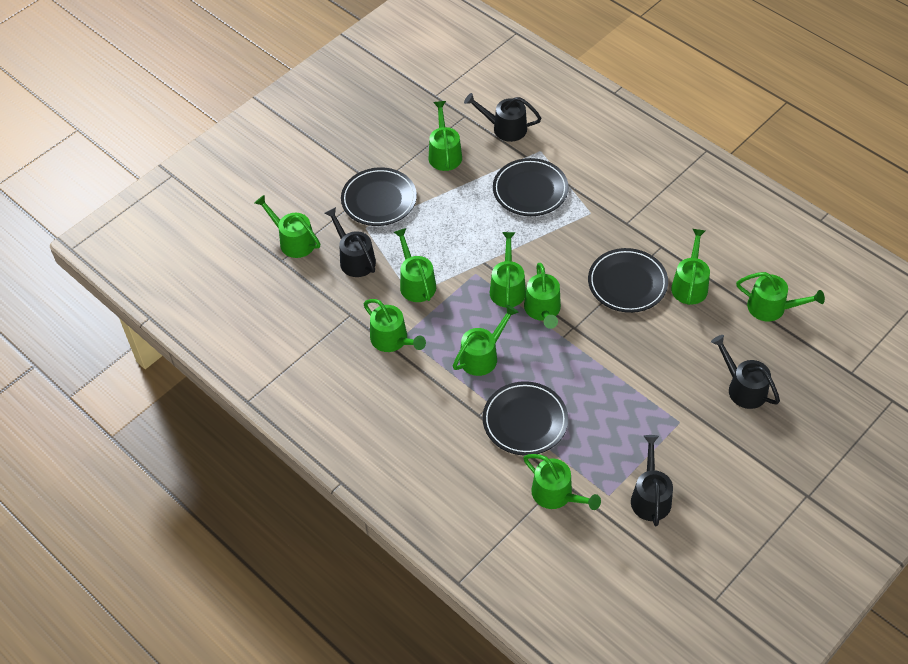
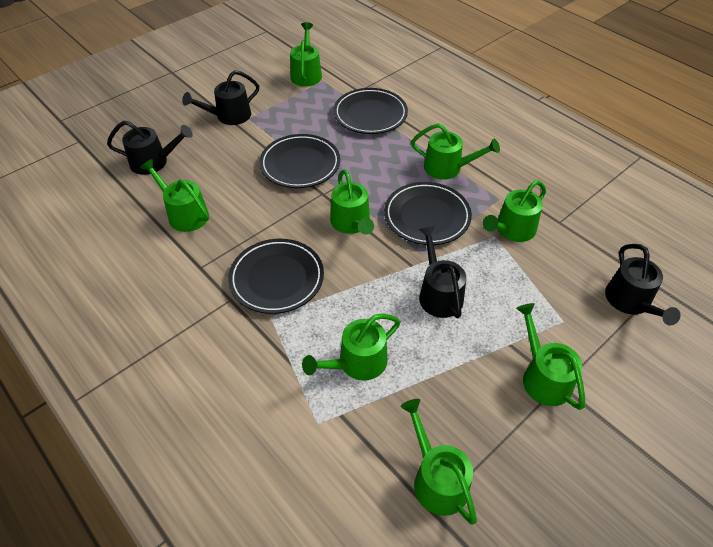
green watering can: 10 -> 8

